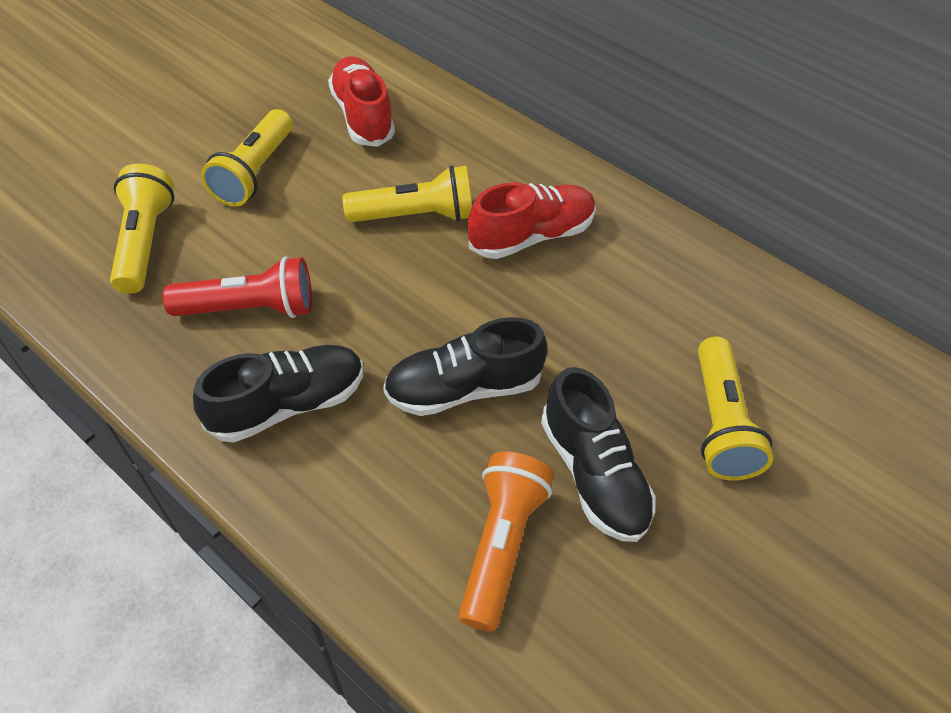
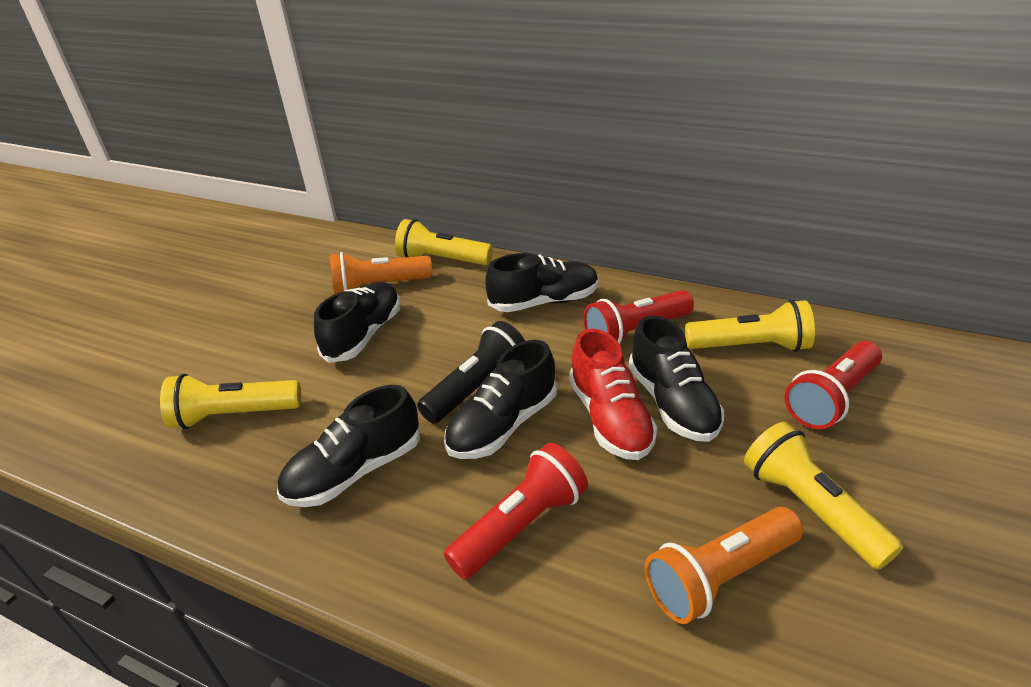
black flashlight: 0 -> 1
black shoe: 3 -> 5
orange flashlight: 1 -> 2
red flashlight: 1 -> 3
red shoe: 2 -> 1

